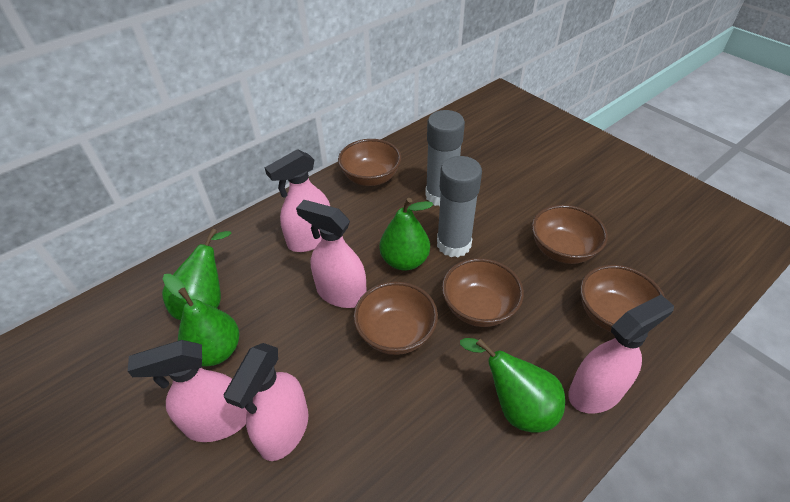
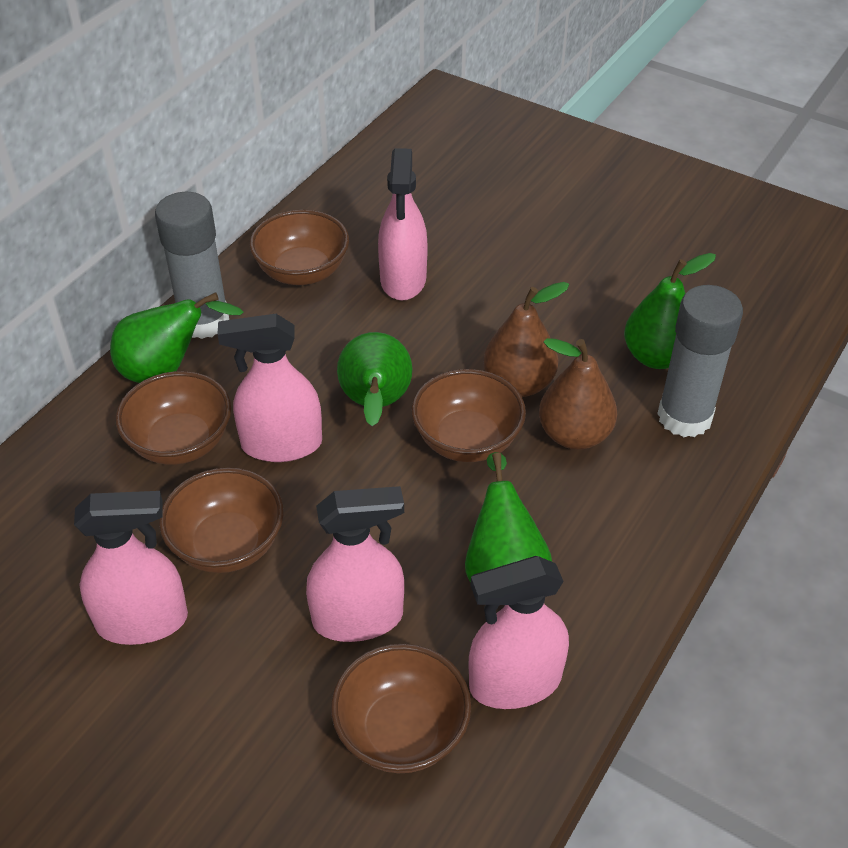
brown pear: 0 -> 2

